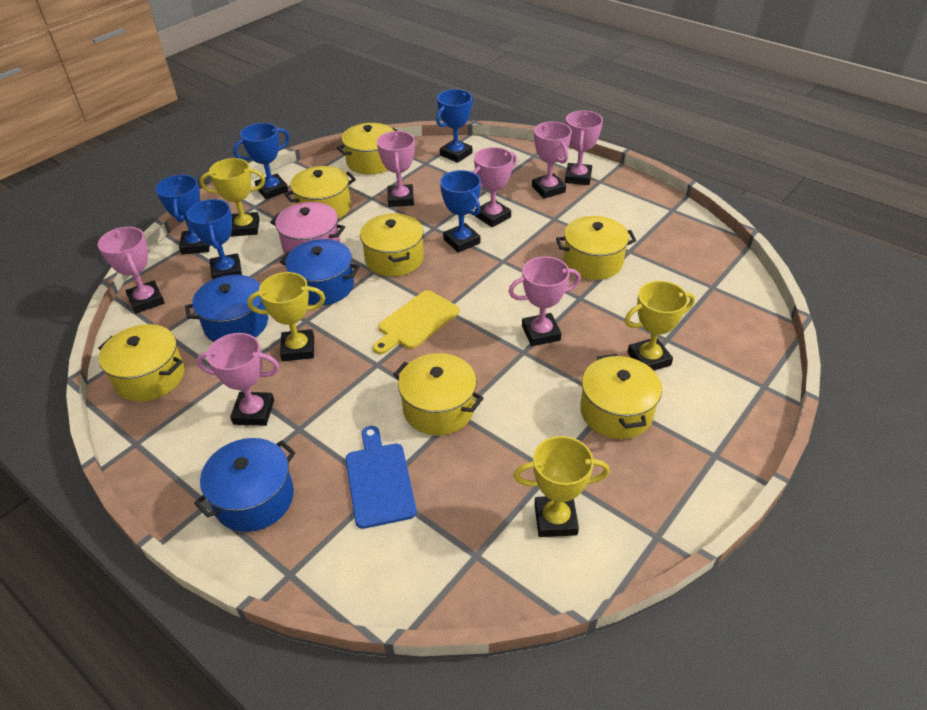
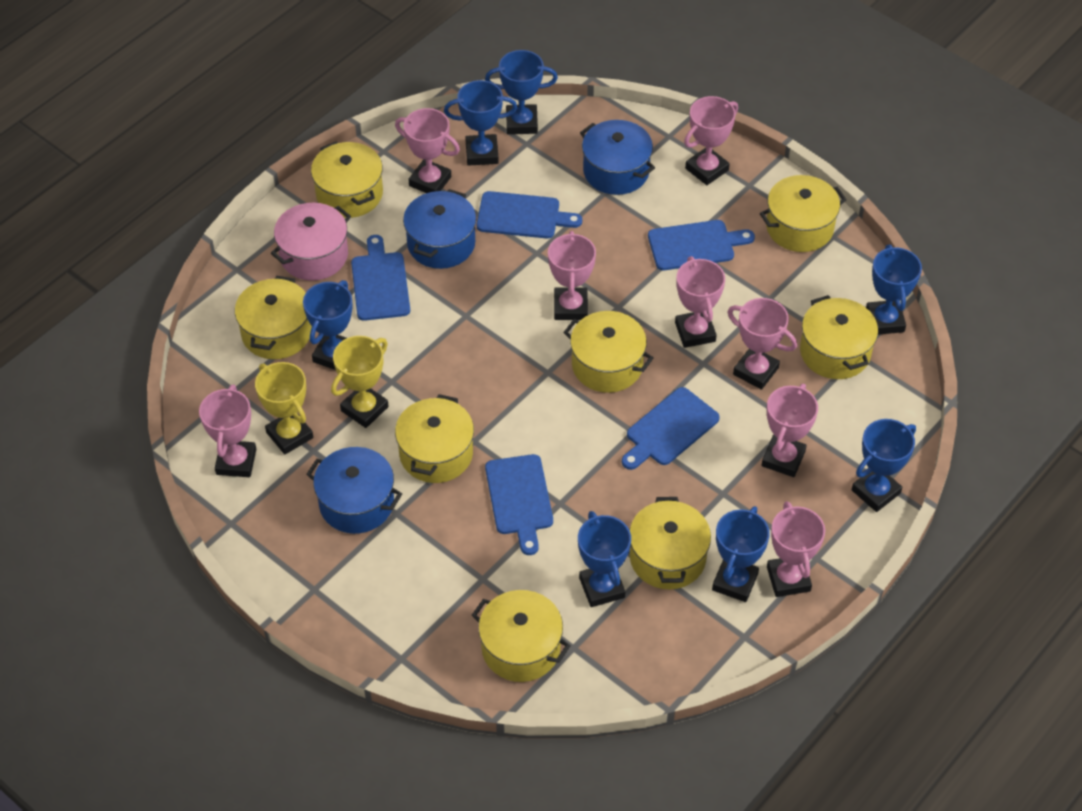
blue cutting board: 1 -> 5
blue trophy: 5 -> 7
pink trophy: 7 -> 8
yellow cutting board: 1 -> 0
yellow pot: 7 -> 8
yellow trophy: 4 -> 2

